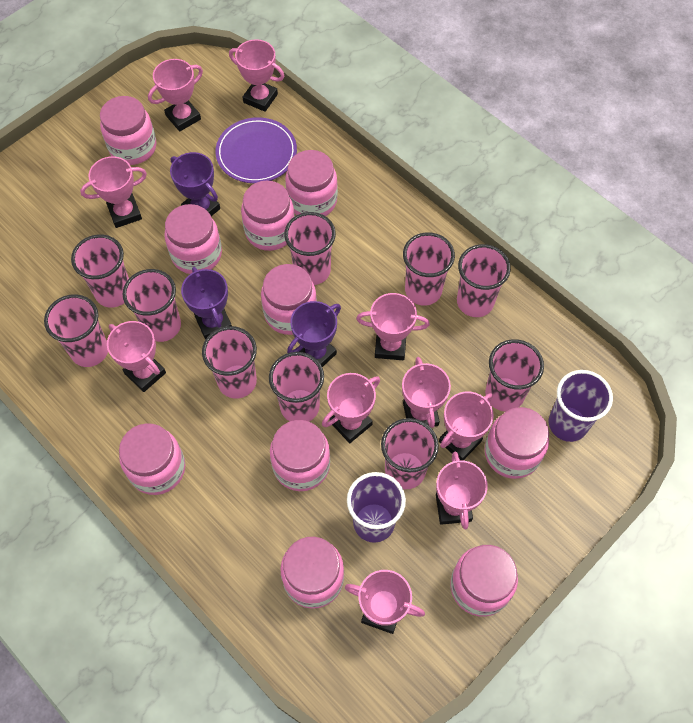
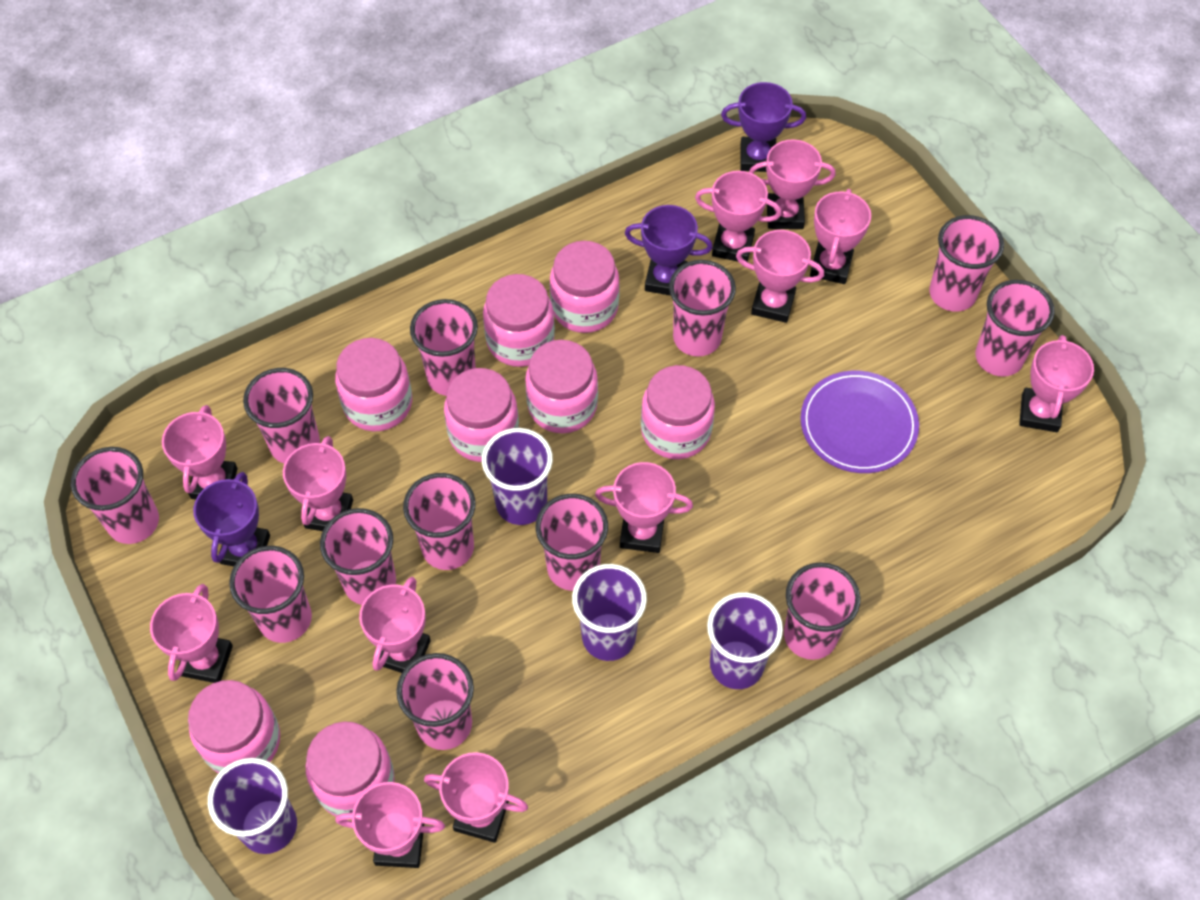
pink cup: 10 -> 12
pink jar: 10 -> 8
pink trophy: 10 -> 12
purple cup: 2 -> 4

